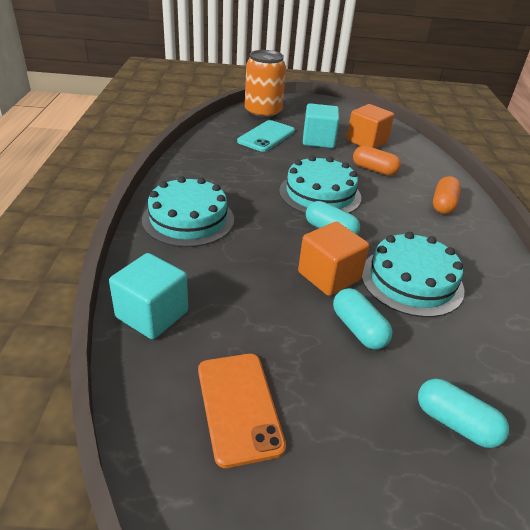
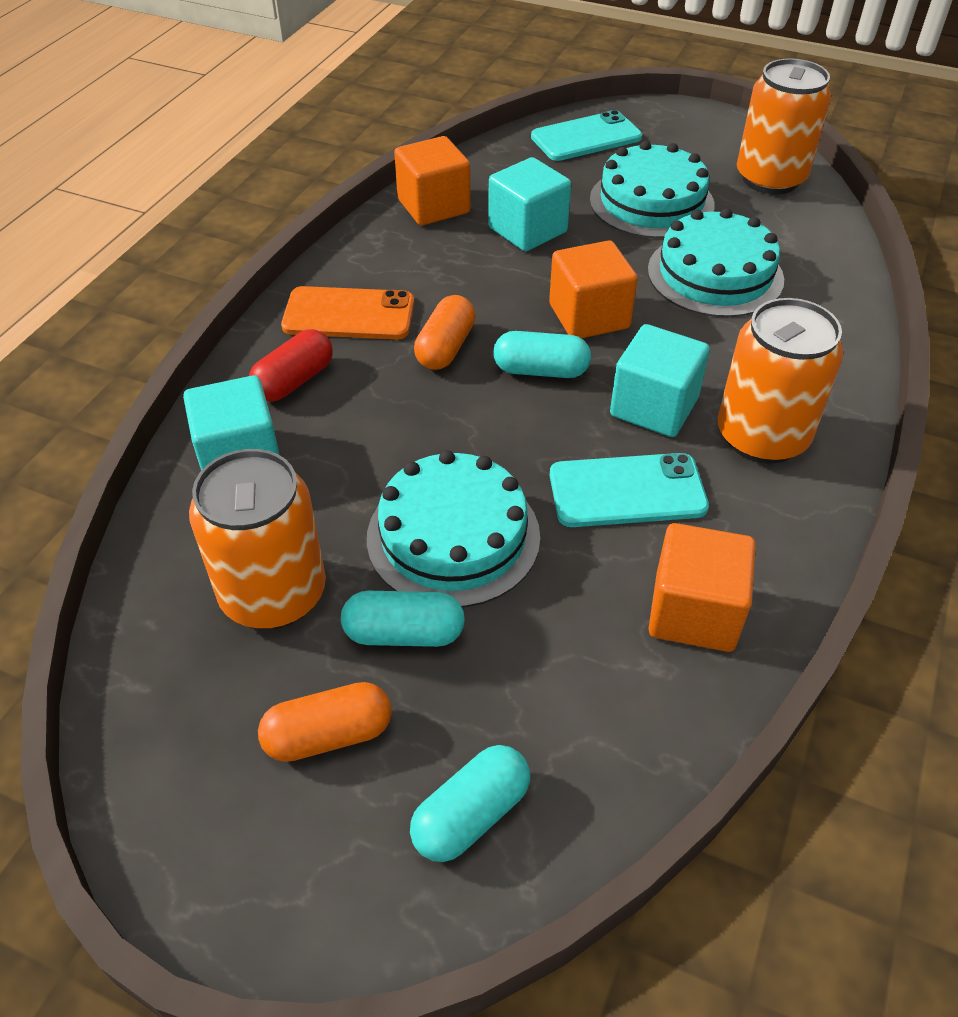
orange can: 1 -> 3
orange cube: 2 -> 3
red capsule: 0 -> 1
turquoise cube: 2 -> 3
turquoise phone: 1 -> 2

